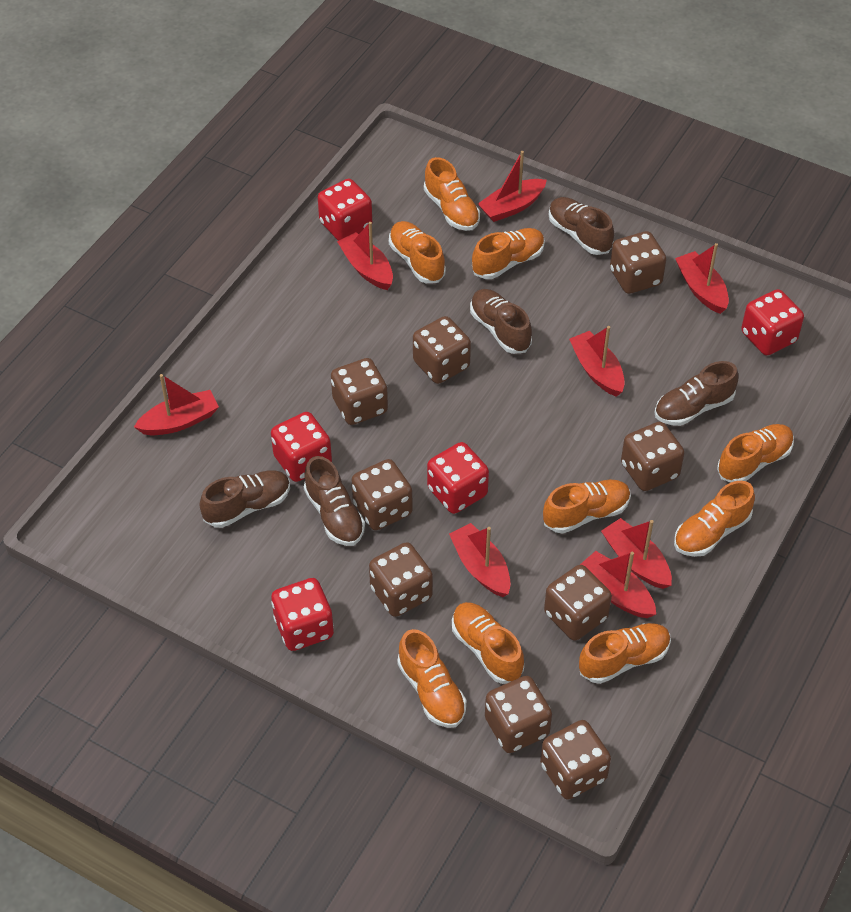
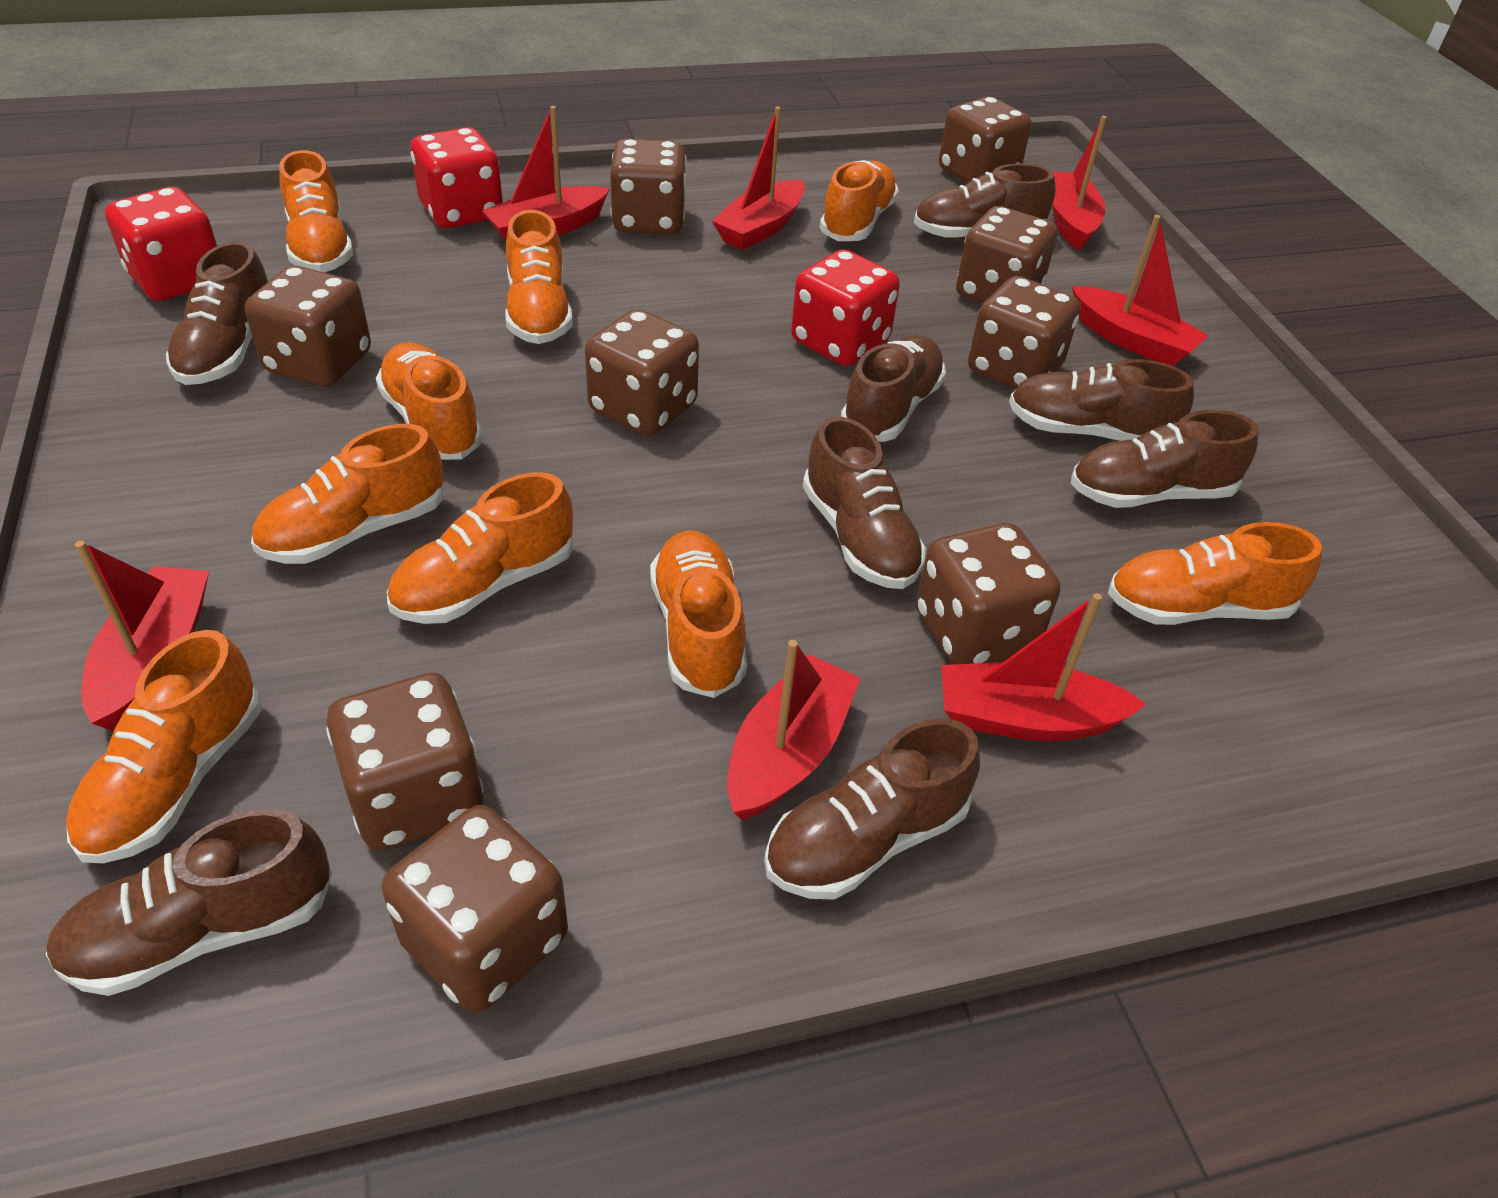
brown shoe: 5 -> 8
red boat: 8 -> 7
red dice: 5 -> 3

